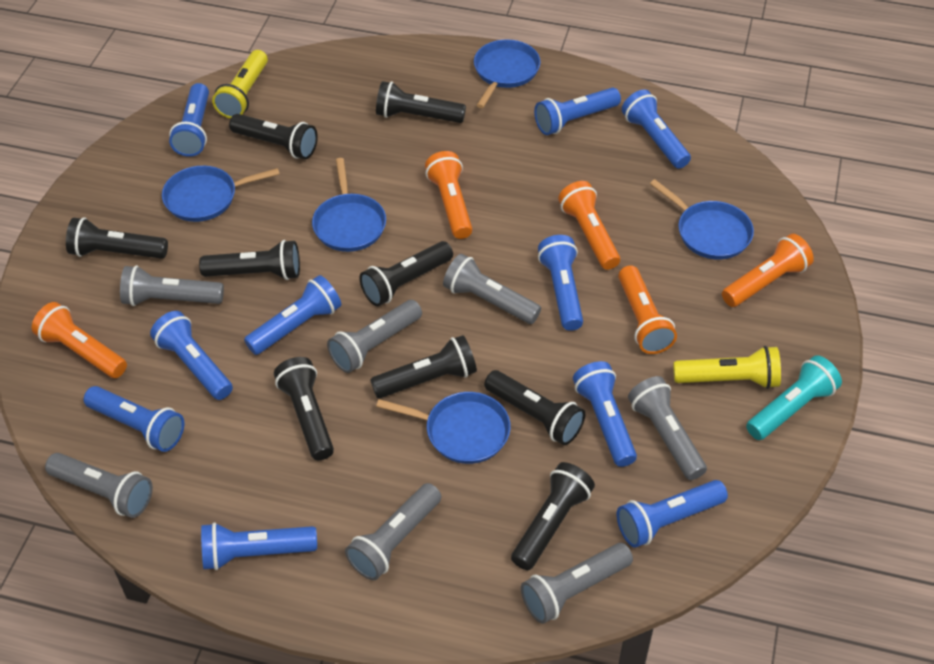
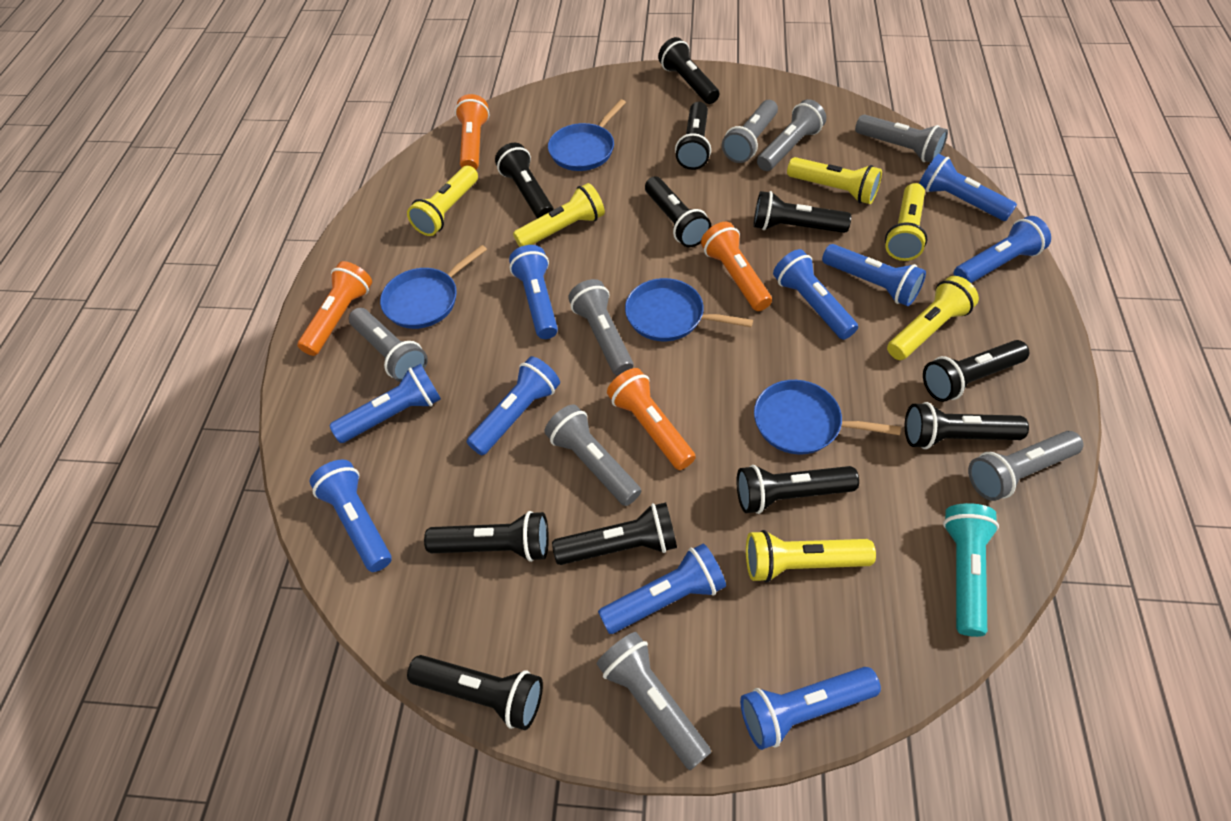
black flashlight: 9 -> 11
blue pan: 5 -> 4
grey flashlight: 7 -> 8
orange flashlight: 5 -> 4
yellow flashlight: 2 -> 6

